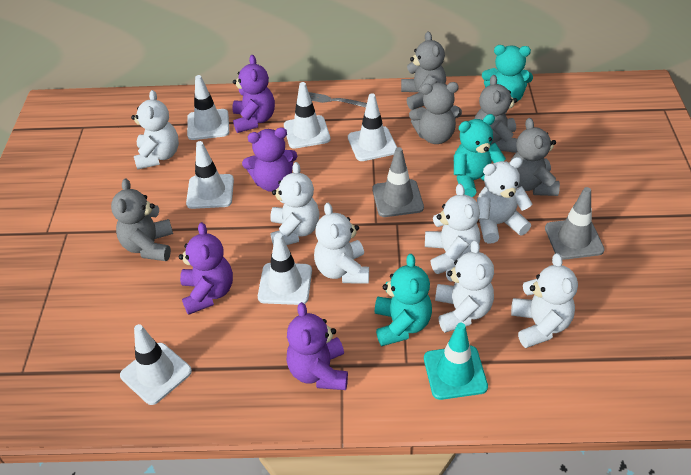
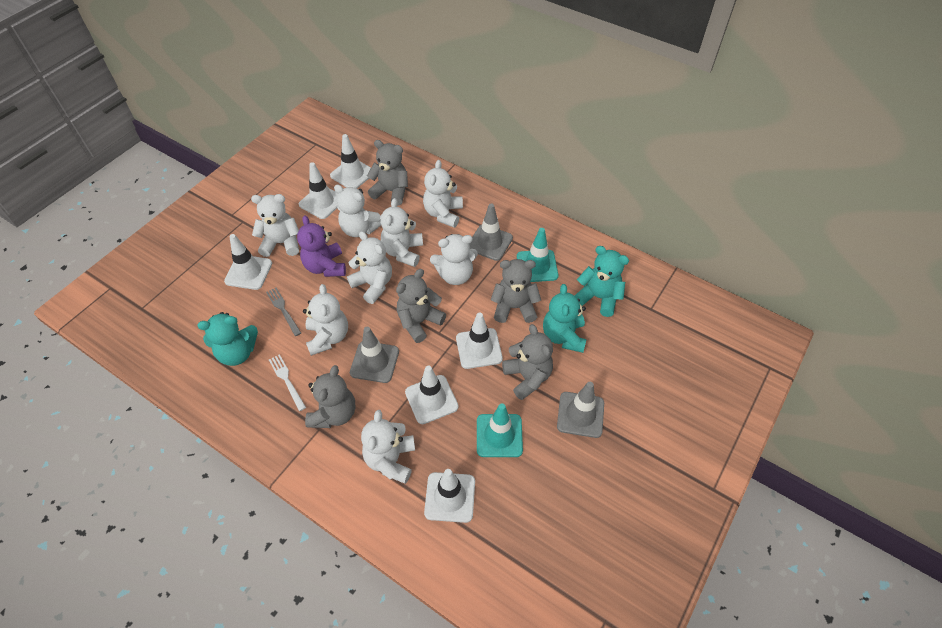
grey traffic cone: 2 -> 3
purple teddy bear: 4 -> 1
turquoise traffic cone: 1 -> 2
white fork: 0 -> 1
white teddy bear: 7 -> 8

